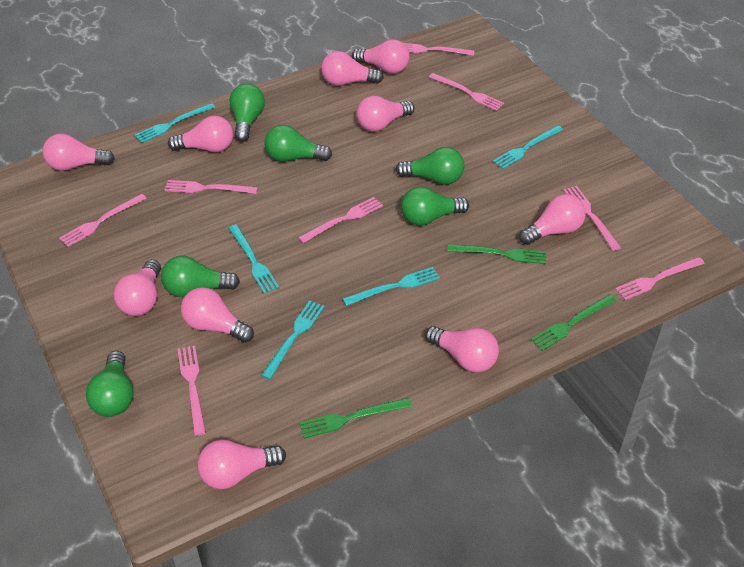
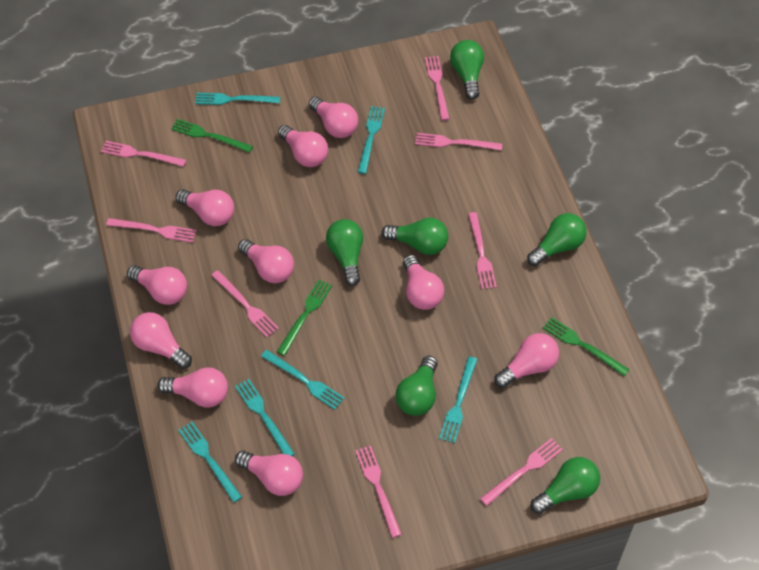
turquoise fork: 5 -> 6

